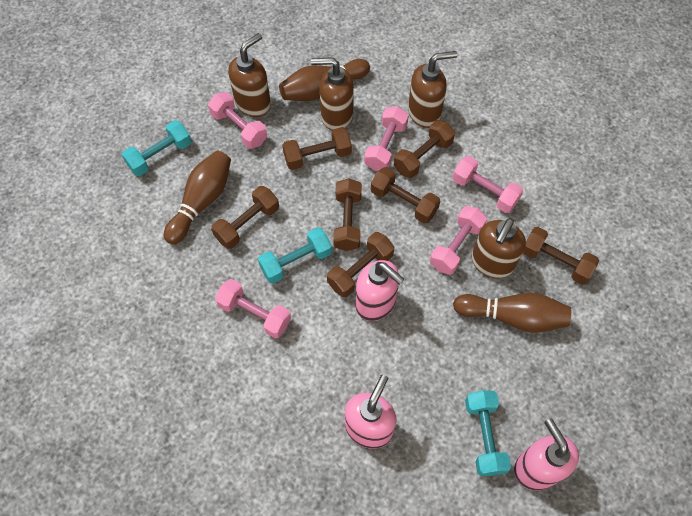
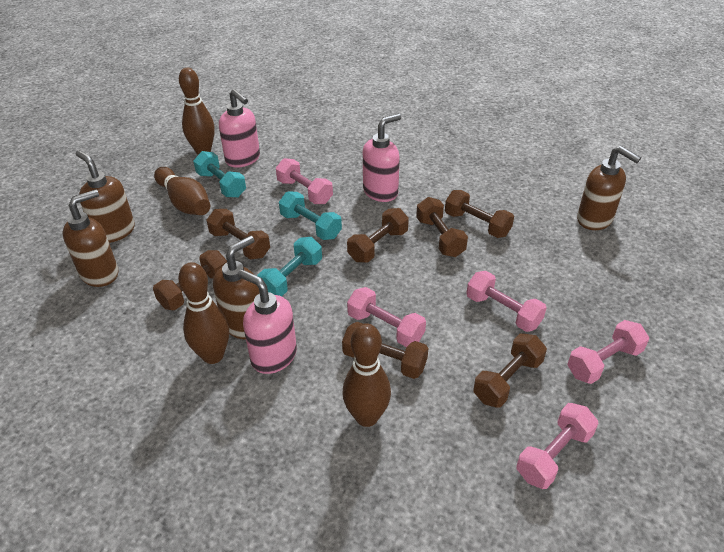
brown bowling pin: 3 -> 4

